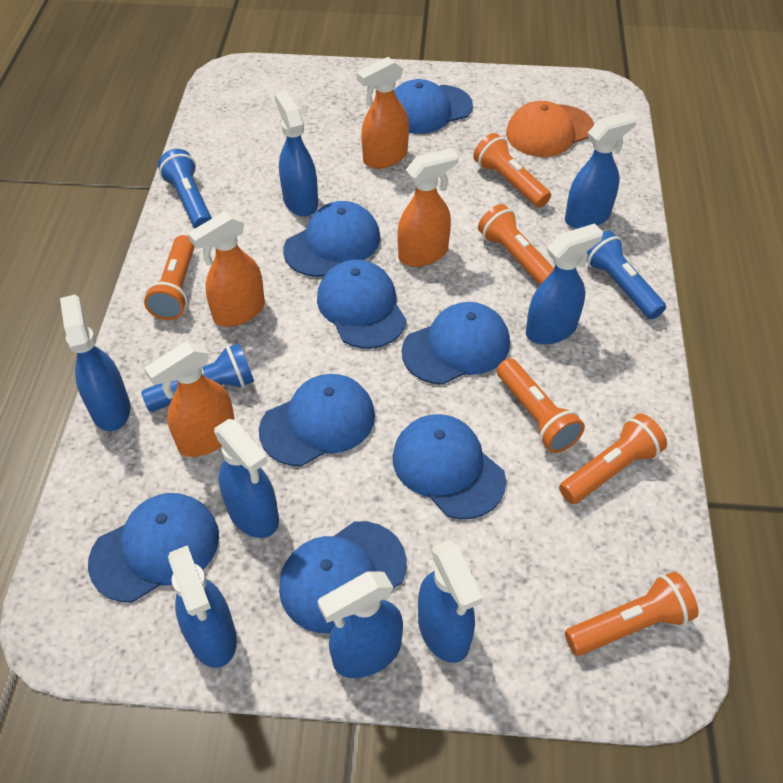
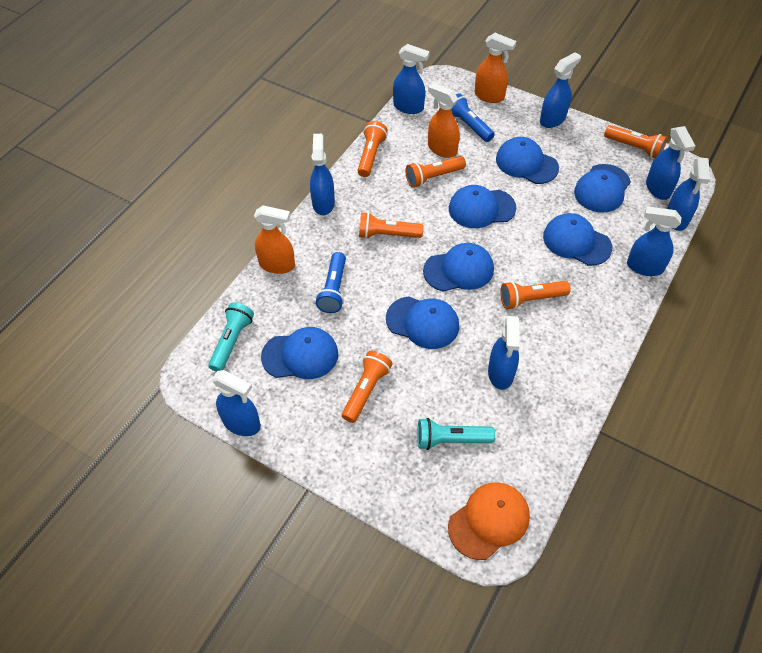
blue cap: 8 -> 7
blue flashlight: 3 -> 2
orange spray bottle: 4 -> 3
turquoise flashlight: 0 -> 2

